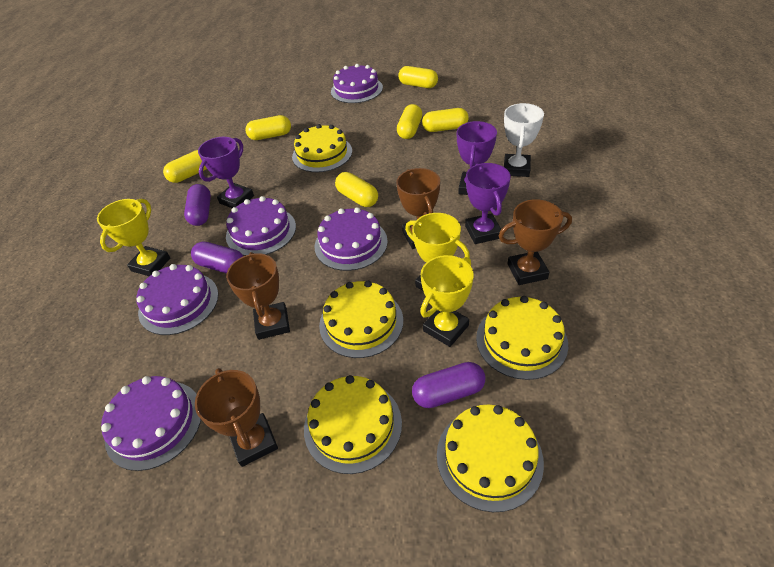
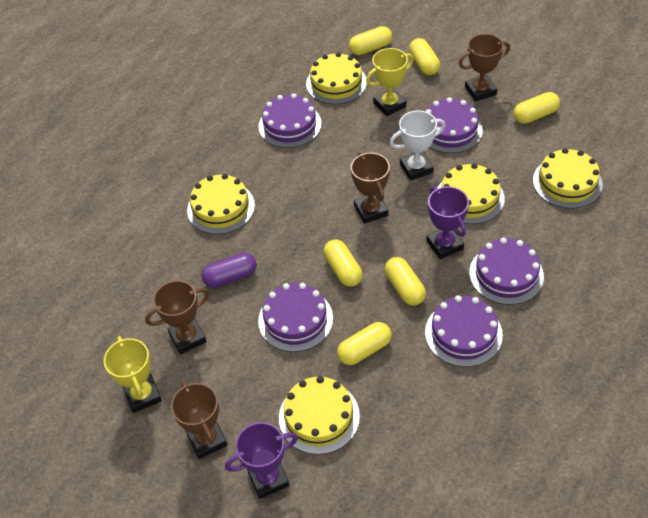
purple capsule: 3 -> 1
purple trophy: 3 -> 2
yellow trophy: 3 -> 2

